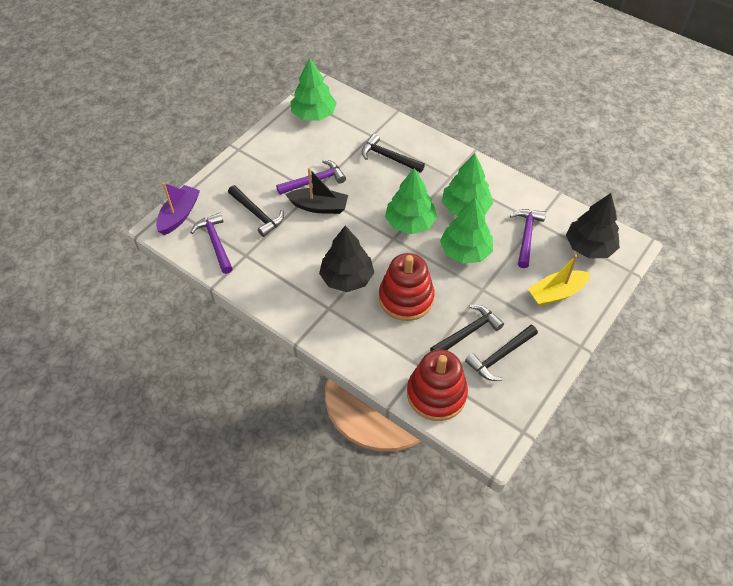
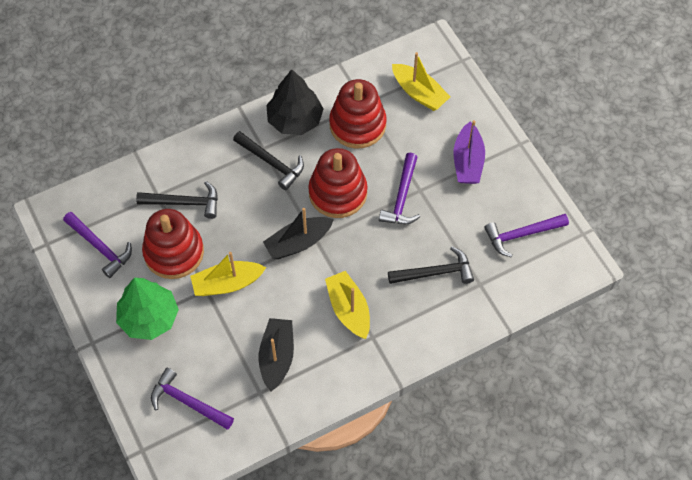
black boat: 1 -> 2
black hammer: 4 -> 3
black tree: 2 -> 1
green tree: 4 -> 1
purple hammer: 3 -> 4
red stacking toy: 2 -> 3
yellow boat: 1 -> 3

